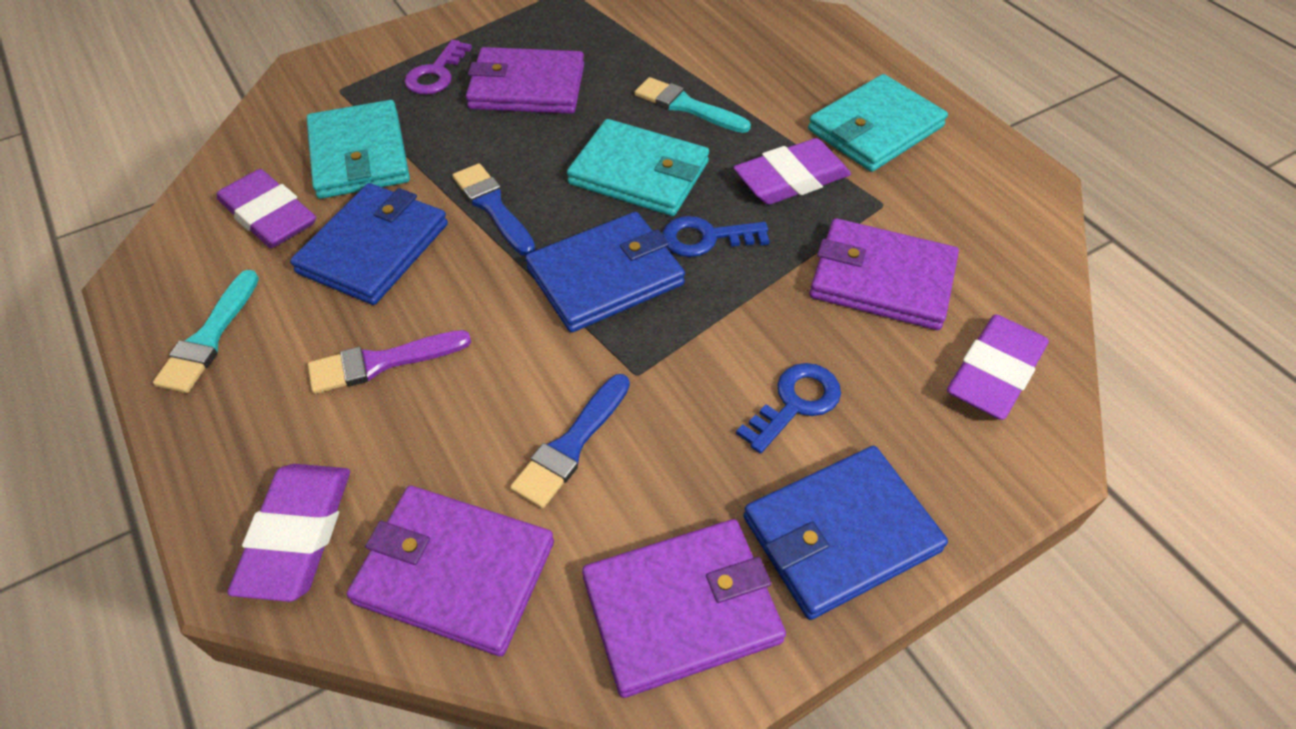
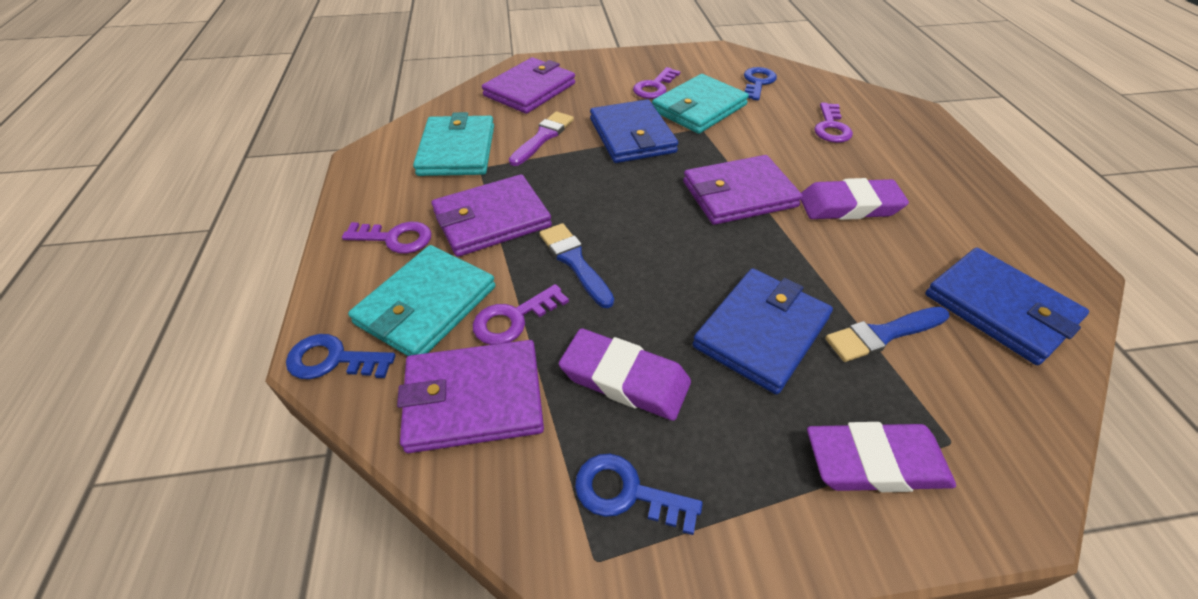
blue key: 2 -> 3
purple eraser: 4 -> 3
purple key: 1 -> 4
turquoise brush: 2 -> 0

